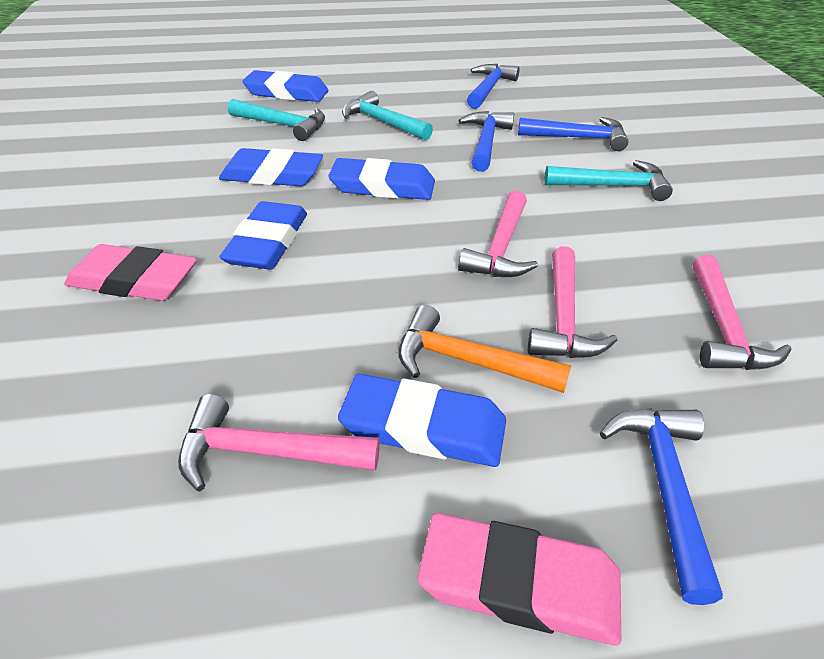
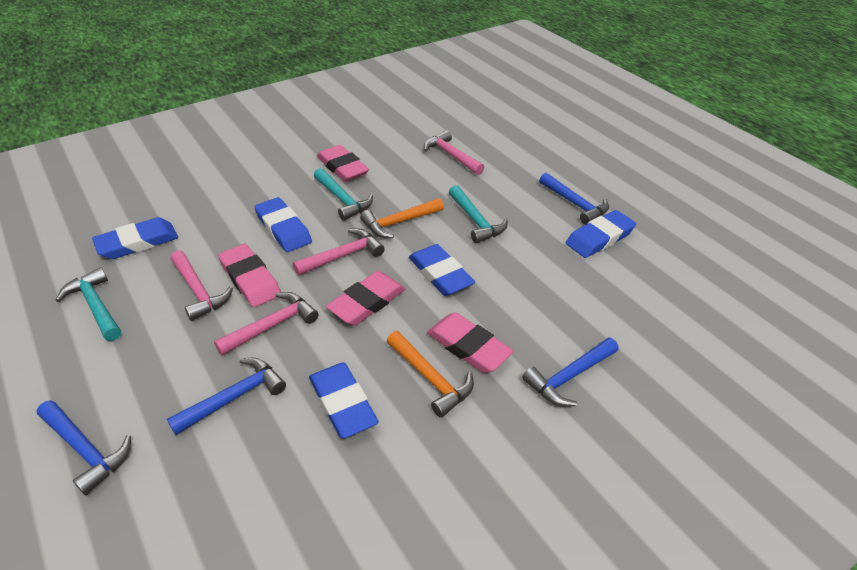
orange hammer: 1 -> 2
pink eraser: 2 -> 4

